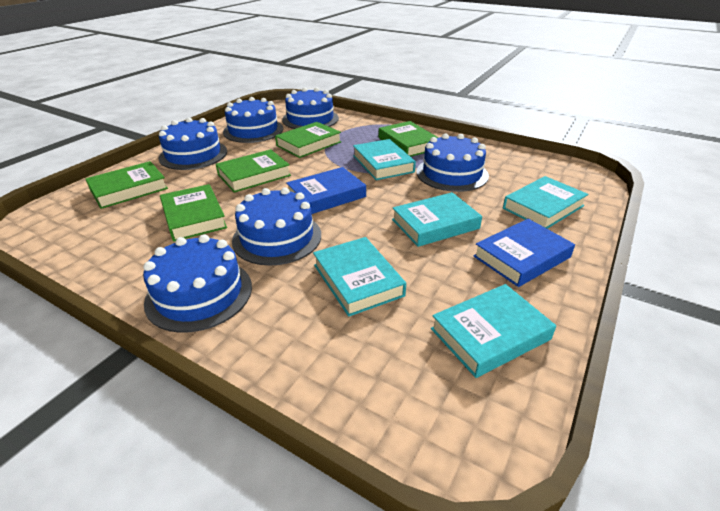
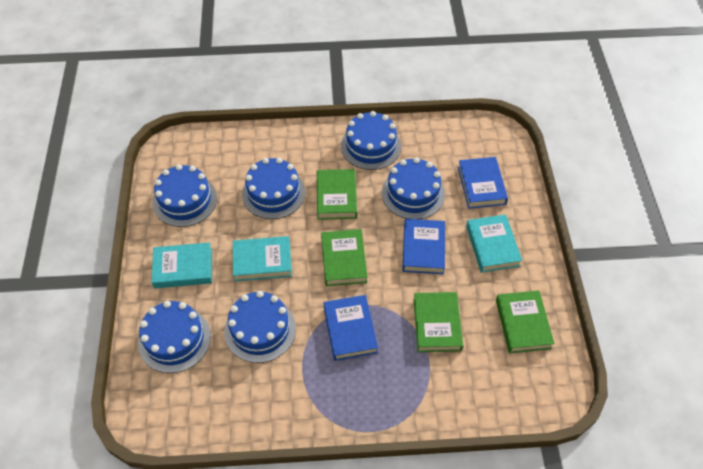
blue book: 2 -> 3
green book: 5 -> 4
turquoise book: 5 -> 3

